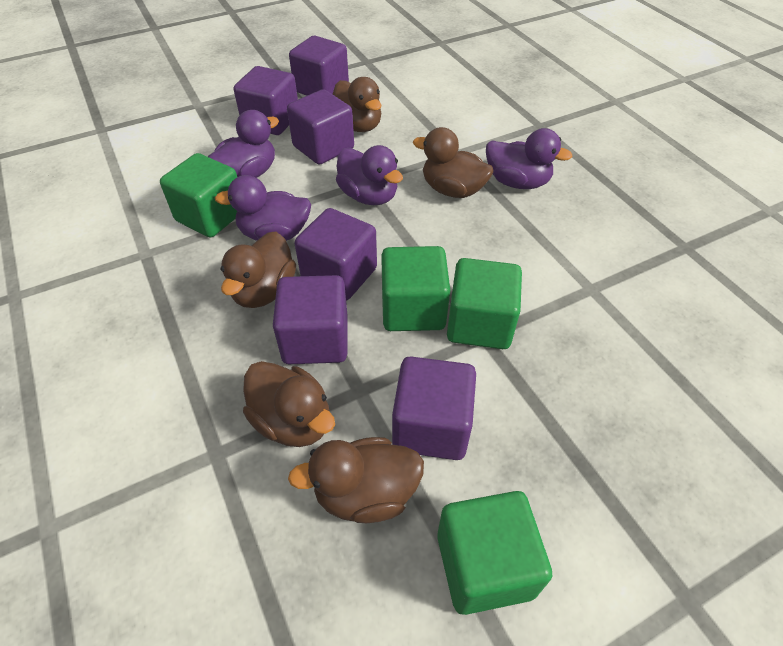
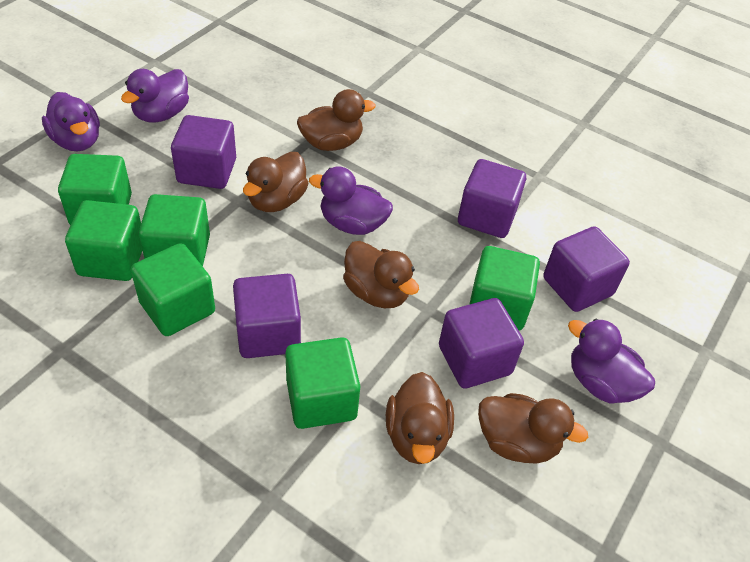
green cube: 4 -> 6
purple cube: 6 -> 5

